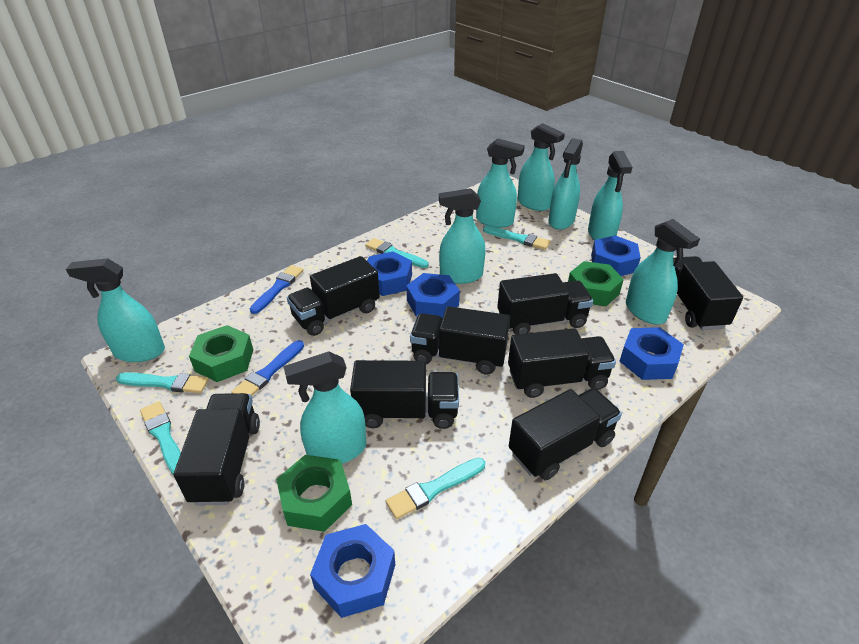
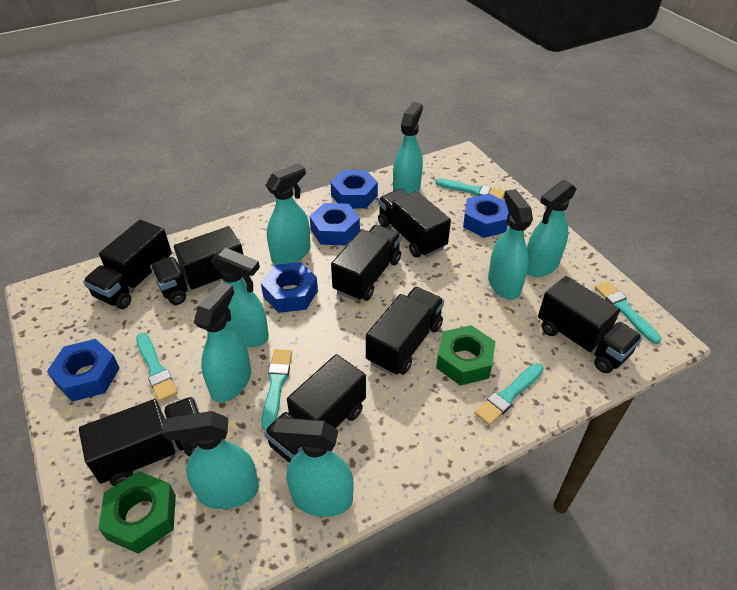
blue brush: 2 -> 0
green nut: 3 -> 2

